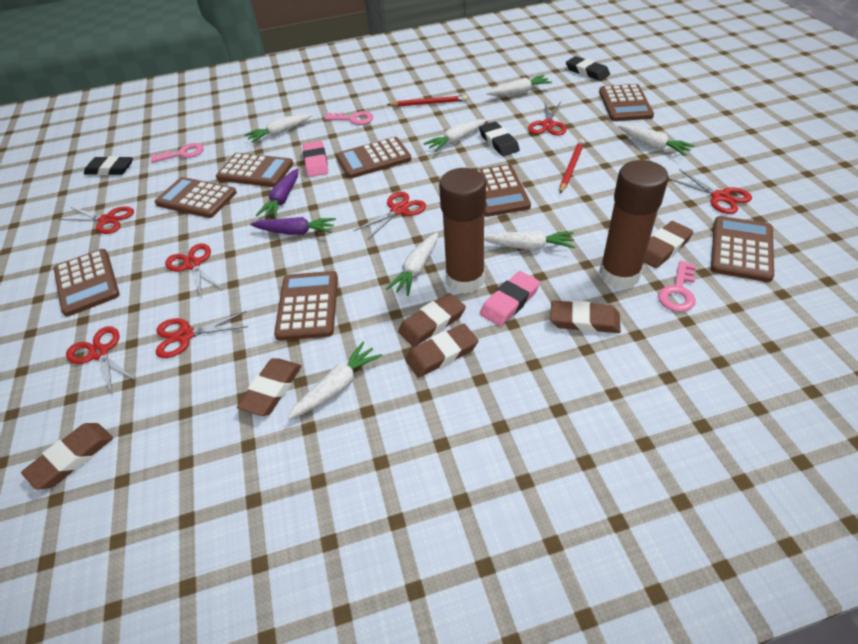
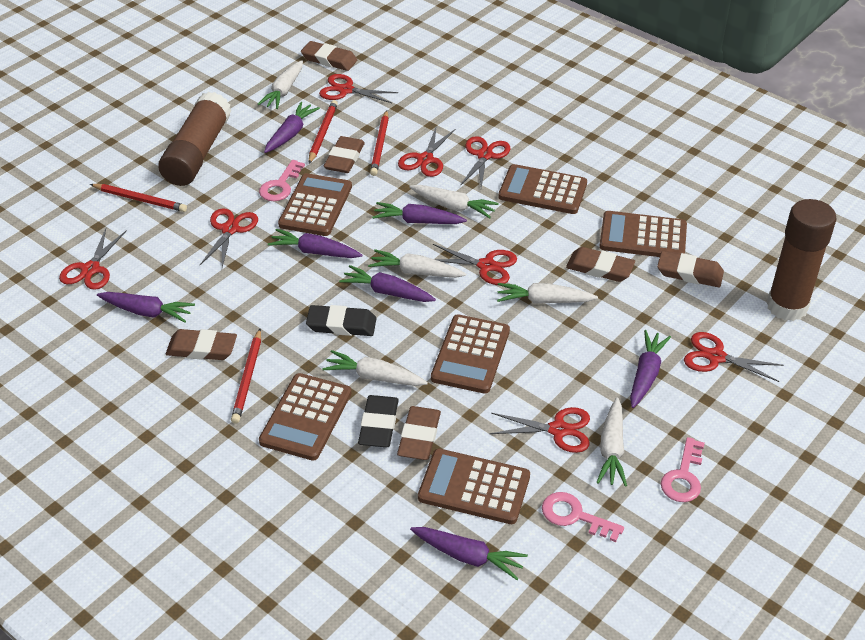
black eraser: 3 -> 2
brown calculator: 8 -> 6
pink eraser: 2 -> 0
purple carrot: 2 -> 7
red pencil: 2 -> 4
red scissors: 7 -> 8
white carrot: 7 -> 6

